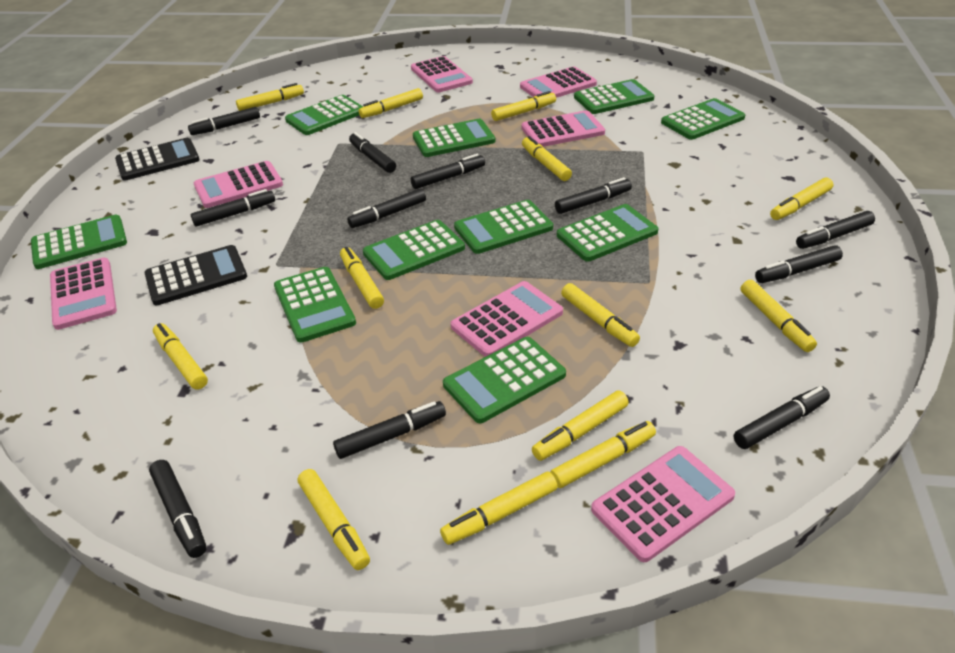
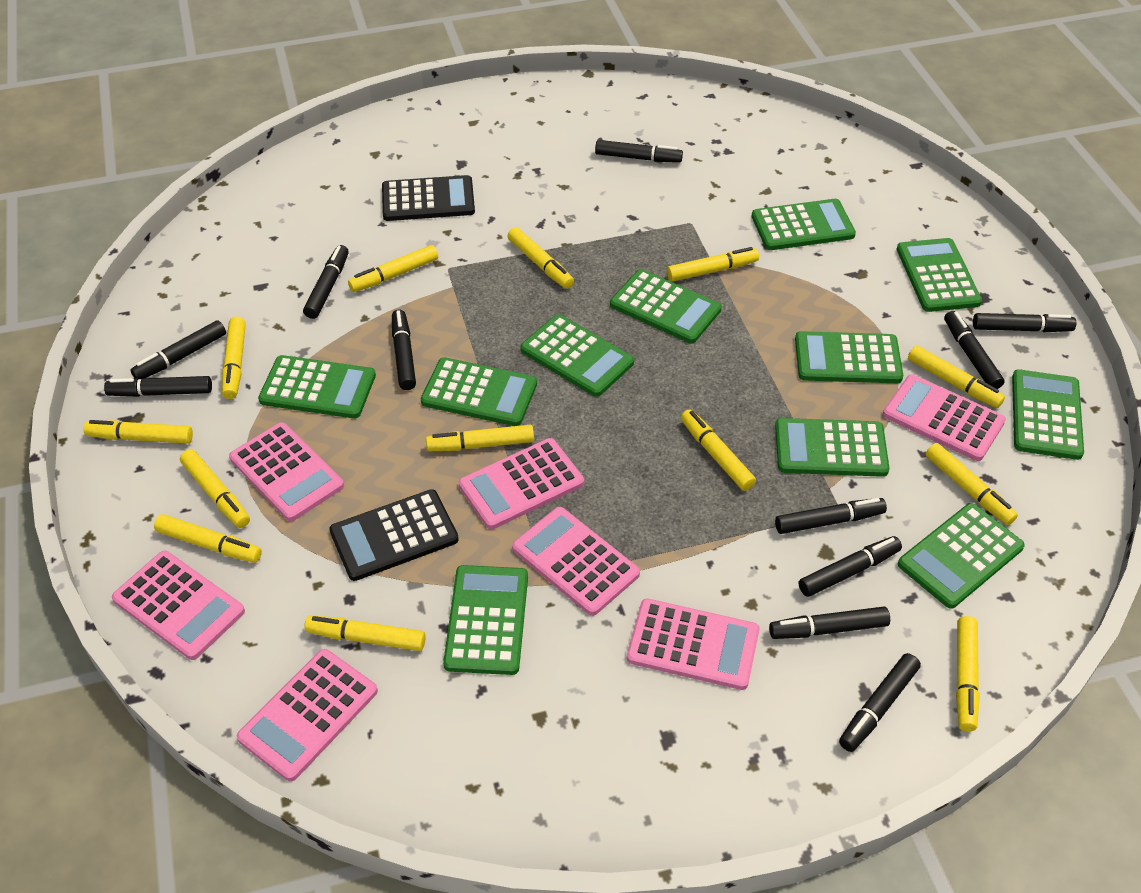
green calculator: 10 -> 11

